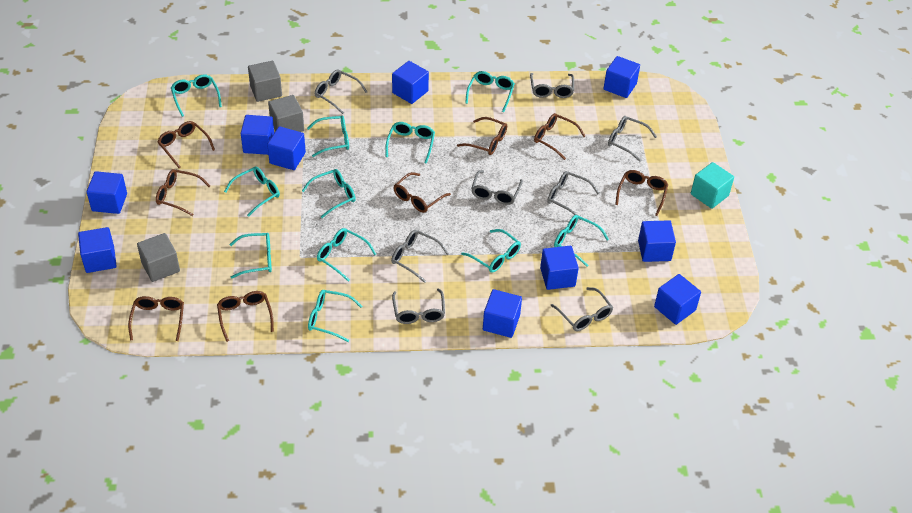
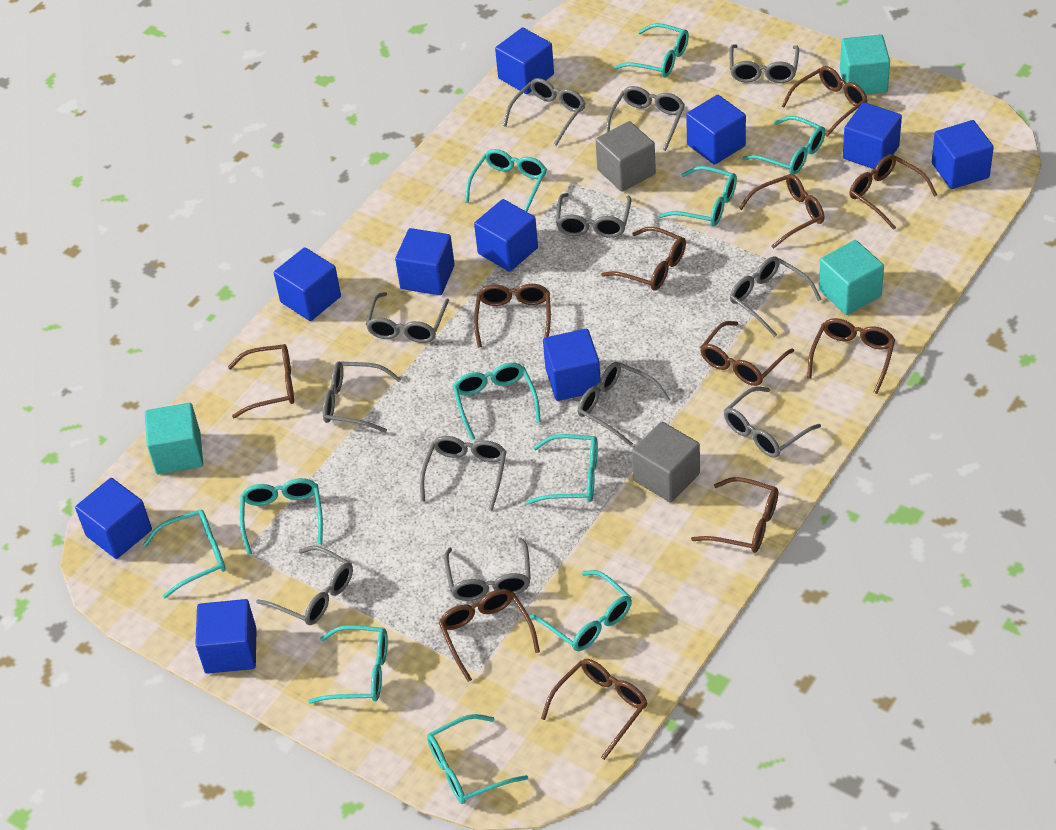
brown glasses: 8 -> 11
grey cube: 3 -> 2
grey glasses: 8 -> 12
turquoise cube: 1 -> 3

